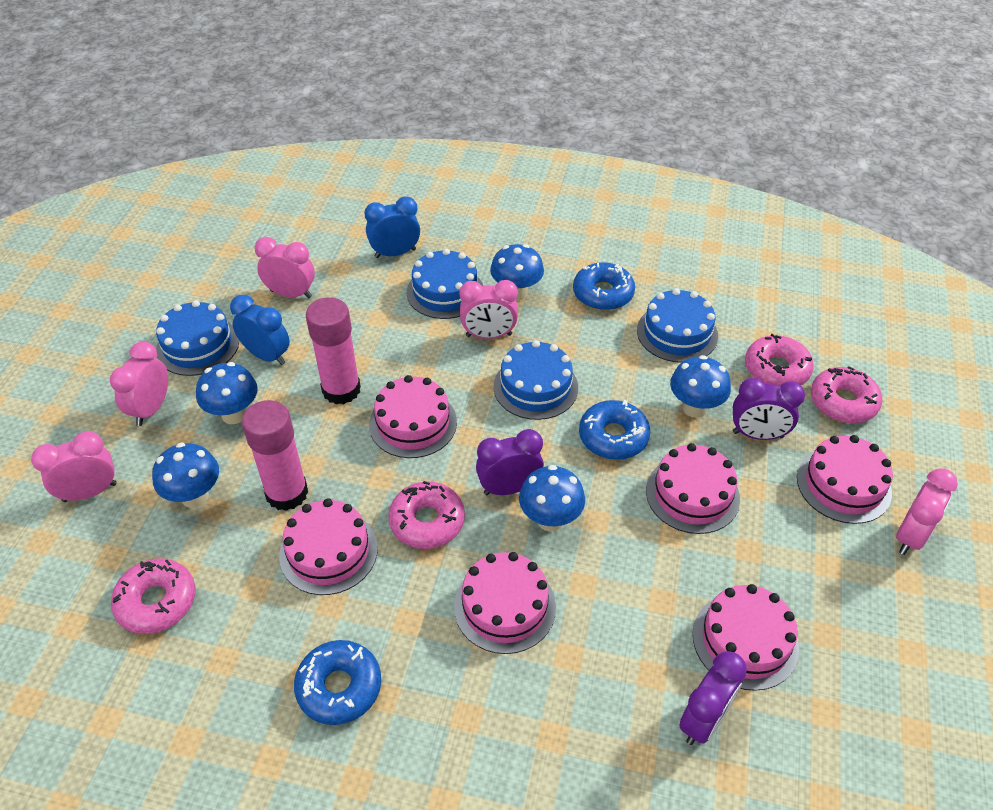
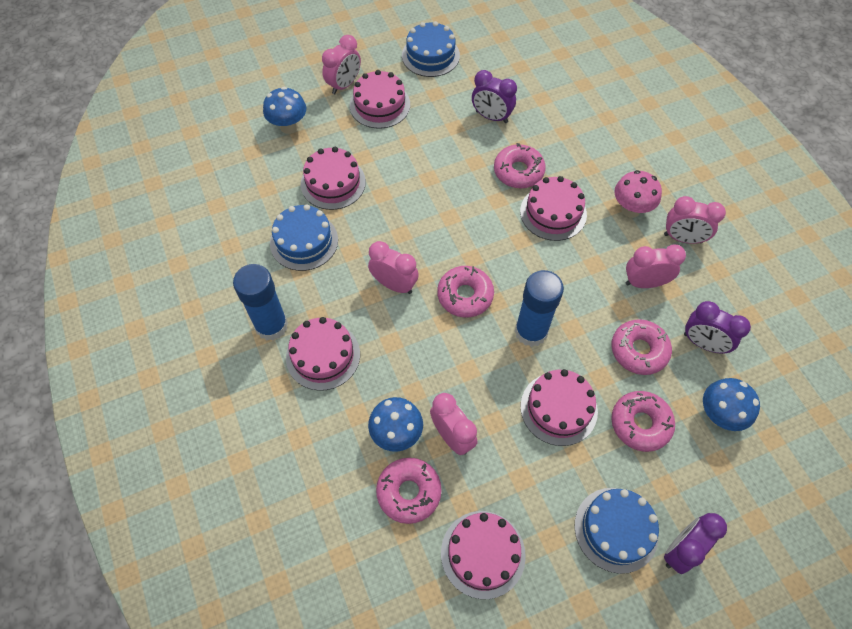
blue cake: 4 -> 3
blue clock: 2 -> 0
blue donut: 3 -> 0
blue glue stick: 0 -> 2
blue mushroom: 5 -> 3
pink donut: 4 -> 5
pink glue stick: 2 -> 0
pink mushroom: 0 -> 1

